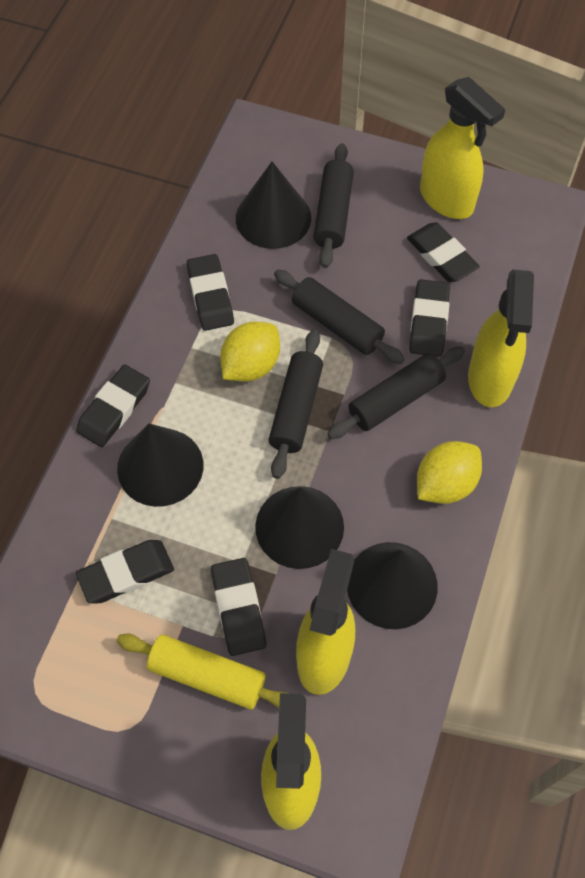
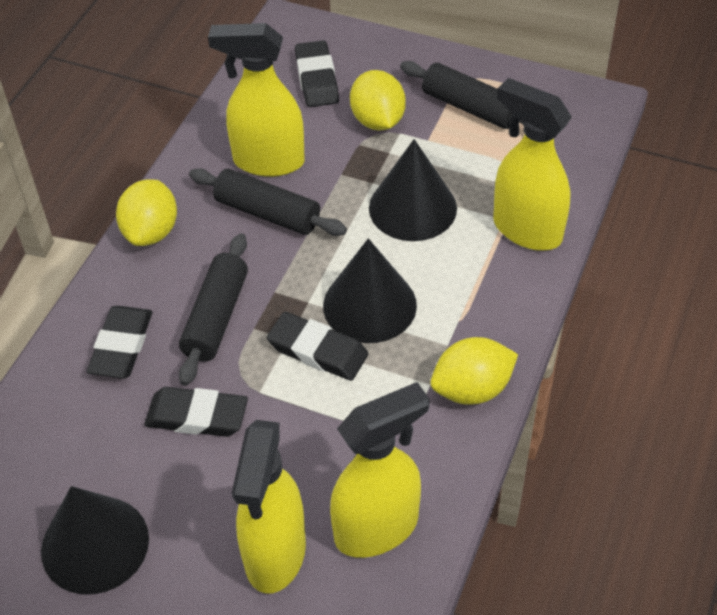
black cone: 4 -> 3
black eraser: 6 -> 4
black rolling pin: 4 -> 3
yellow lemon: 2 -> 3
yellow rolling pin: 1 -> 0

